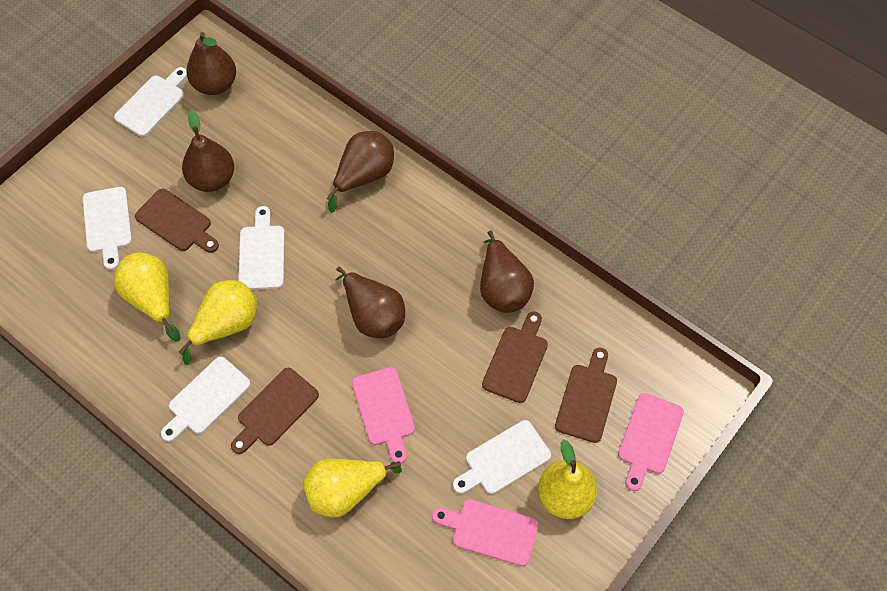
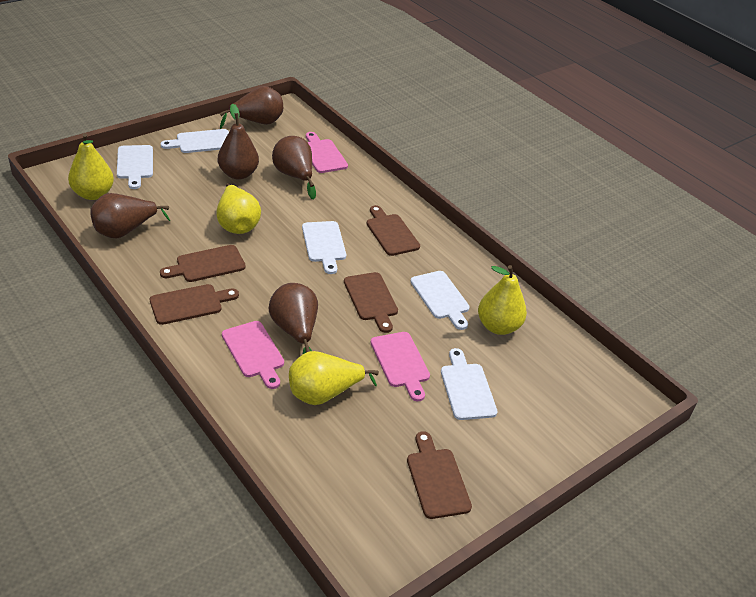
brown cutting board: 4 -> 5

